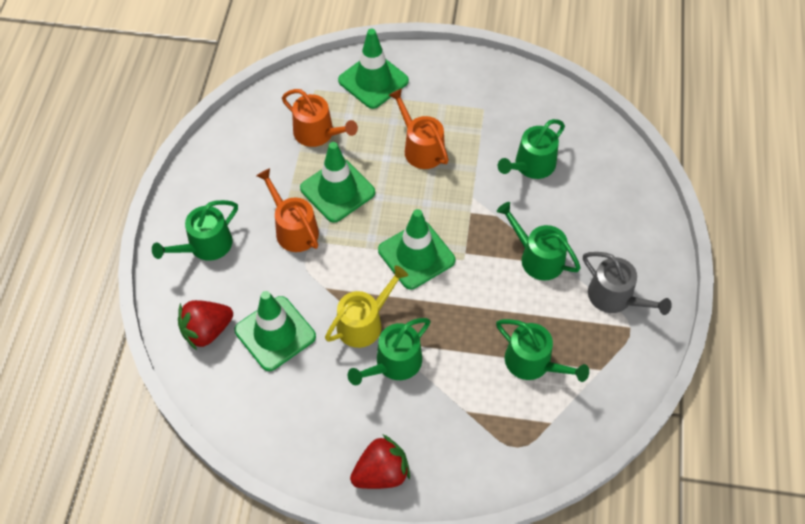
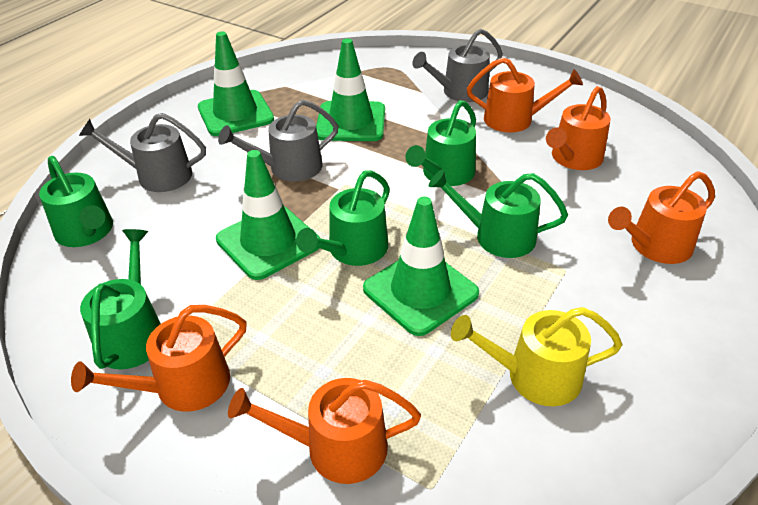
grey watering can: 1 -> 3
orange watering can: 3 -> 5
red strawberry: 2 -> 0

